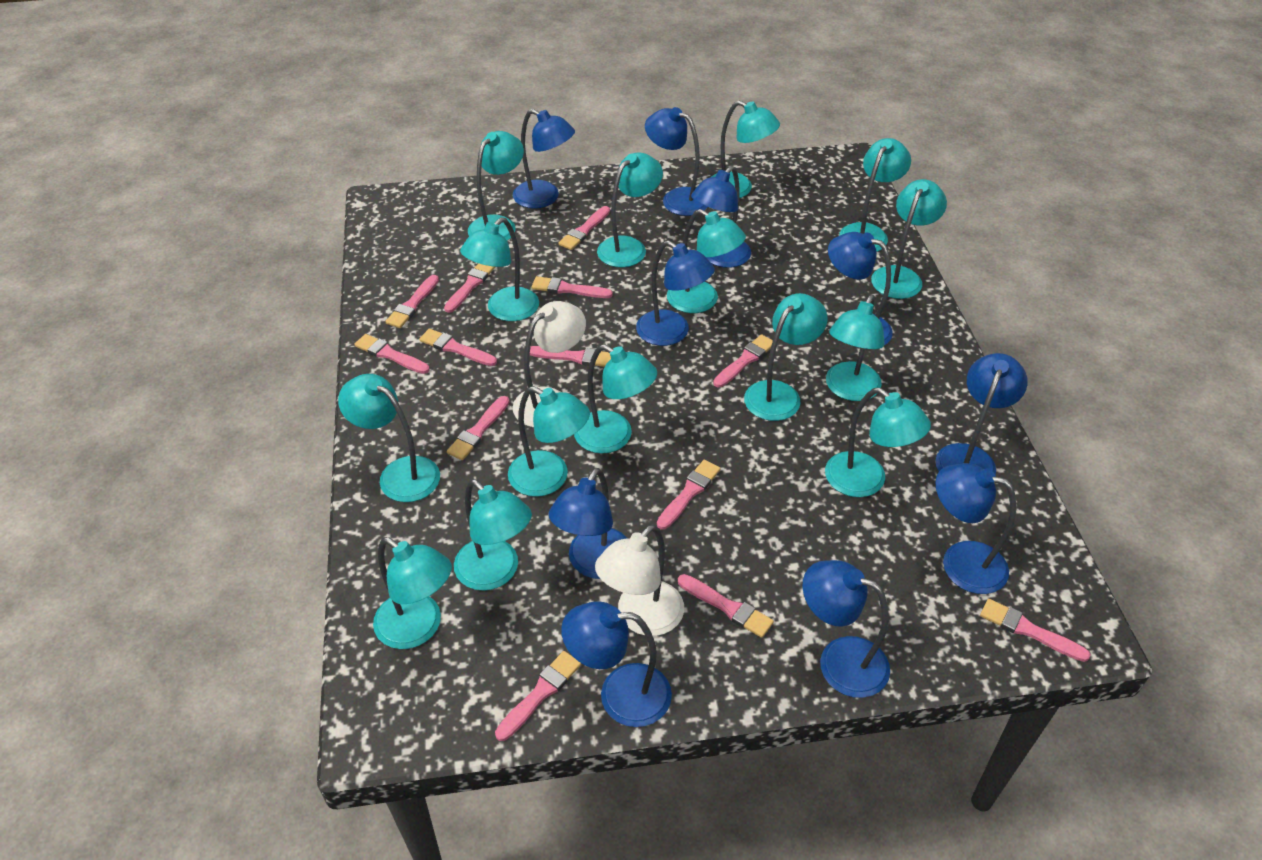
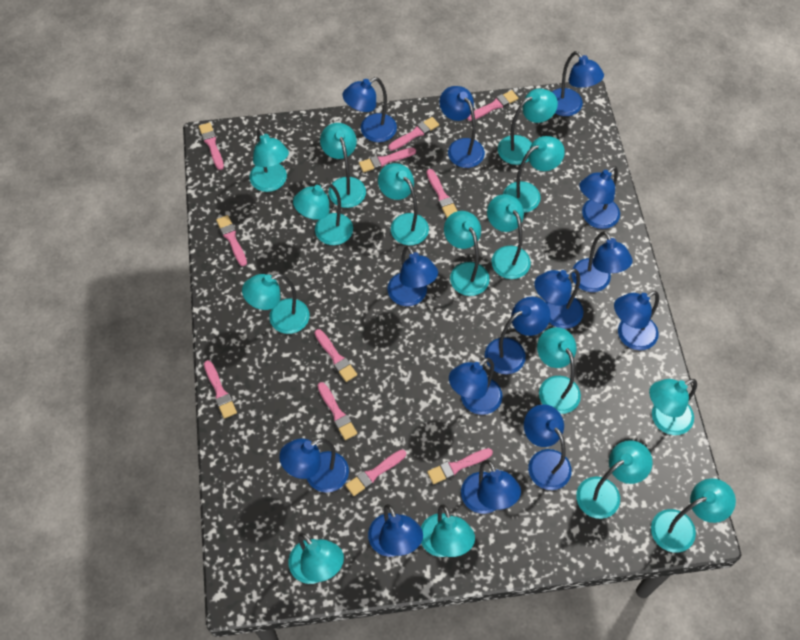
blue lamp: 10 -> 14
pink brush: 13 -> 11
white lamp: 2 -> 0

